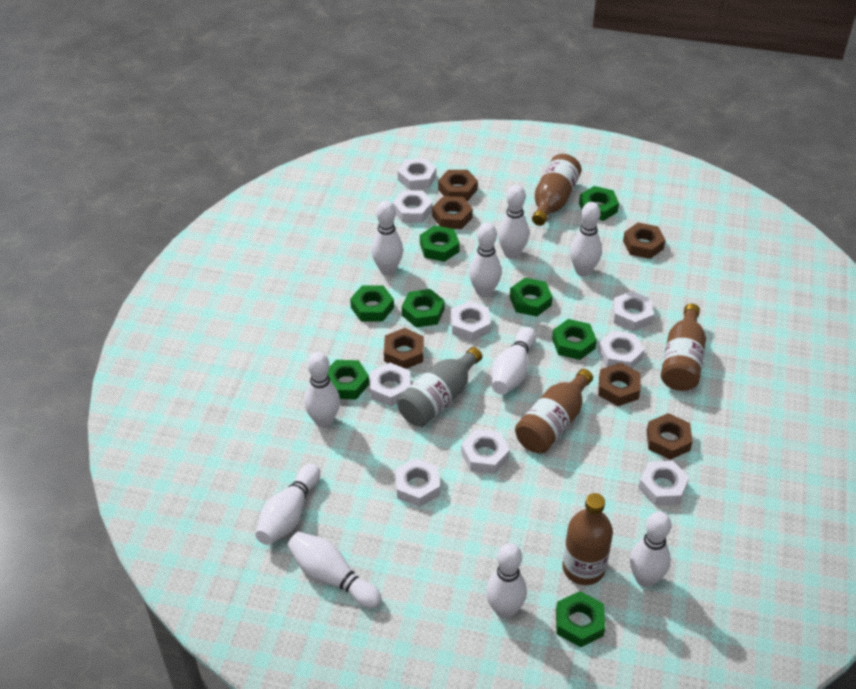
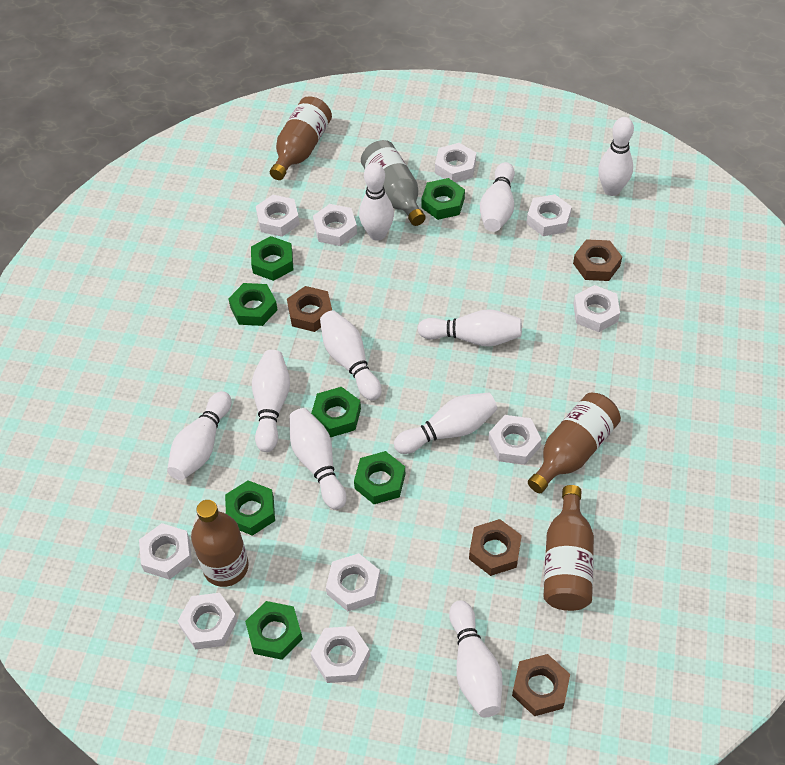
brown nut: 6 -> 4
green nut: 8 -> 7
white nut: 9 -> 10

